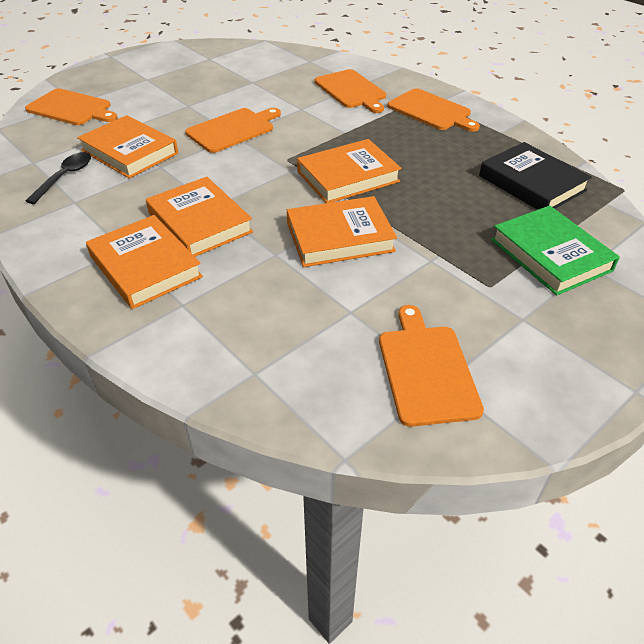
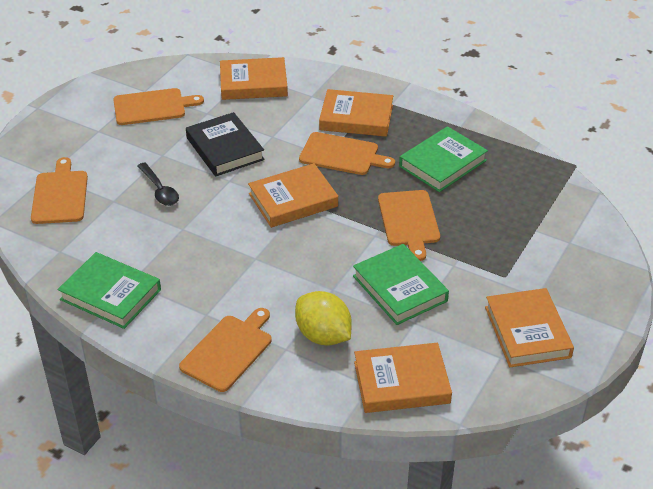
green book: 1 -> 3
yellow lemon: 0 -> 1

